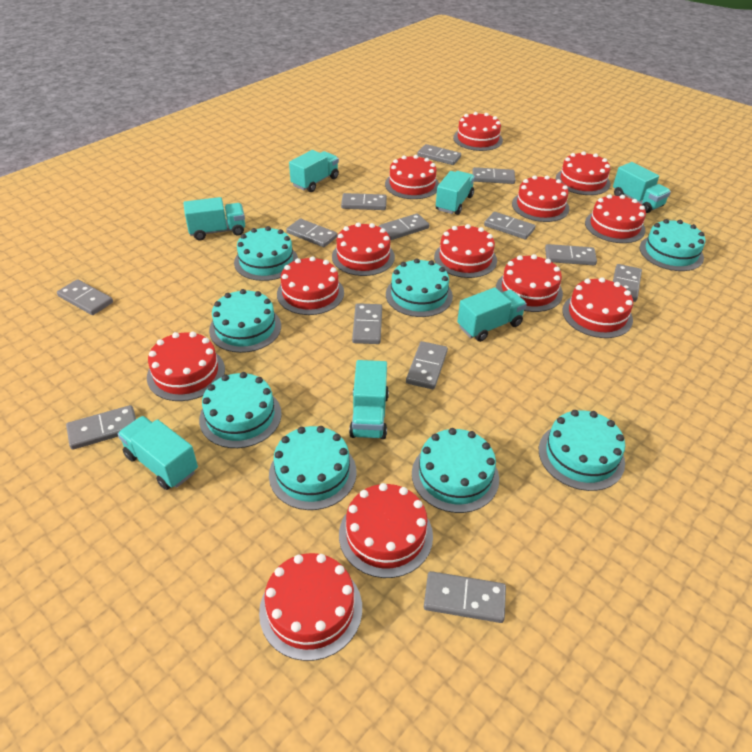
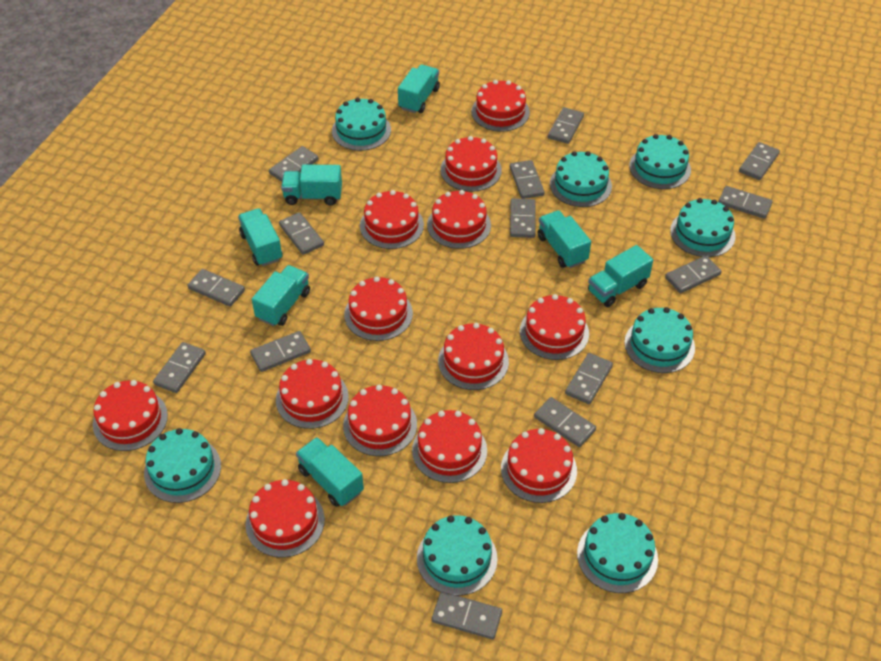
grey domino: 13 -> 14

